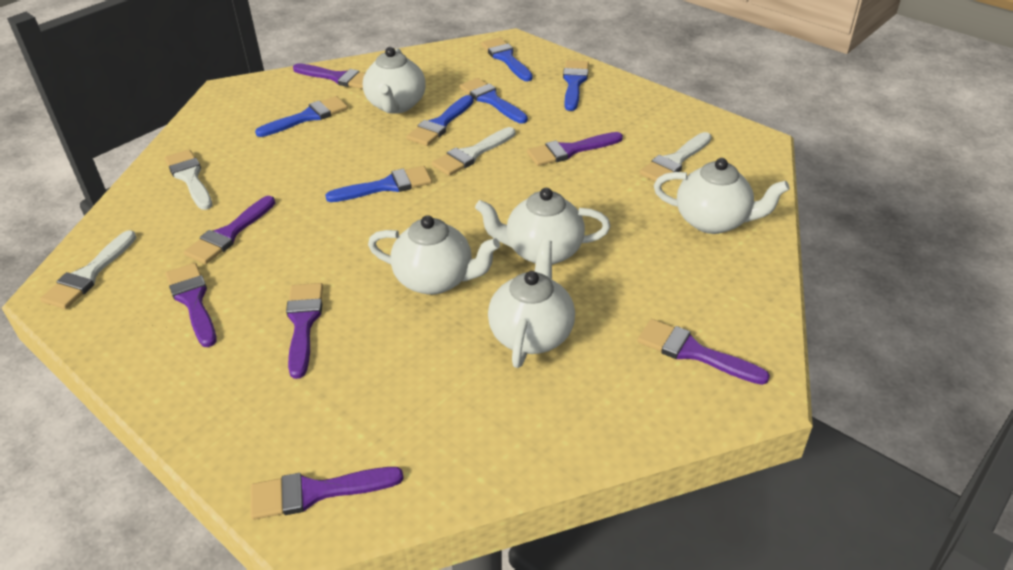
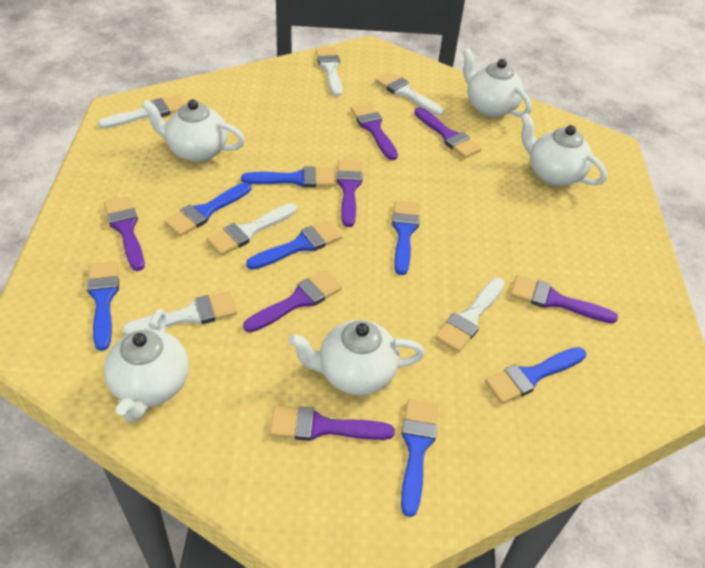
blue brush: 6 -> 7
white brush: 4 -> 6

